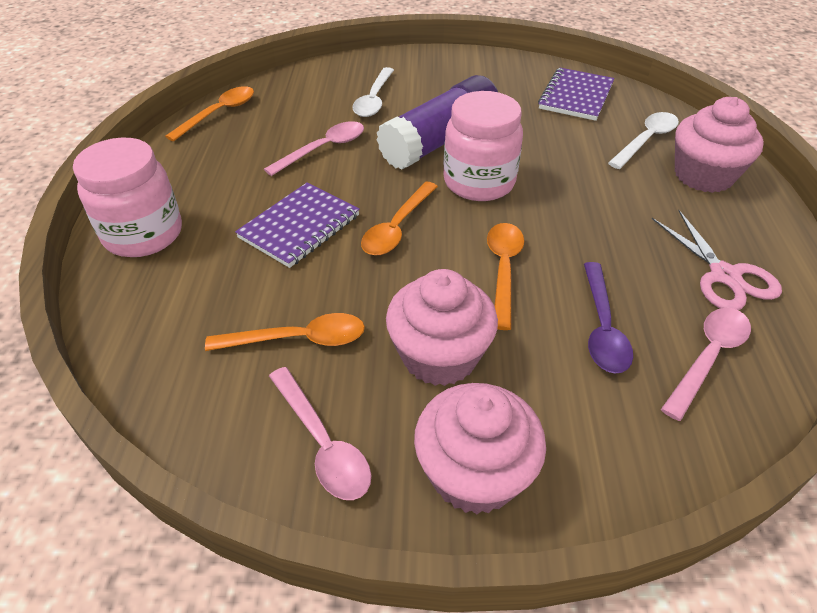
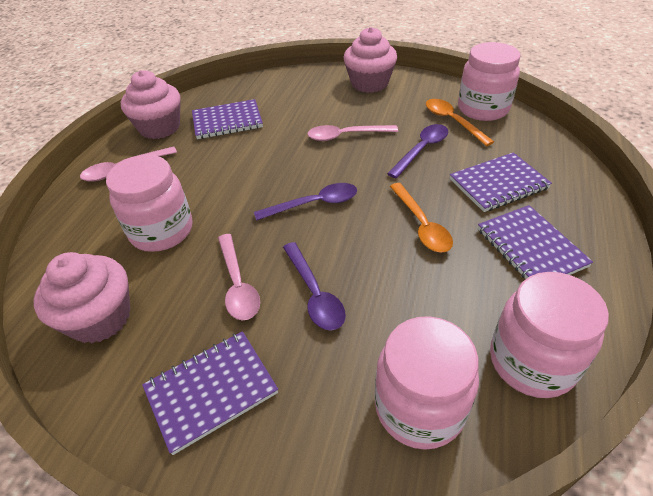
orange spoon: 4 -> 2
pink jar: 2 -> 4
pink scissors: 1 -> 0
purple glue stick: 1 -> 0
purple notebook: 2 -> 4
purple spoon: 1 -> 3
white spoon: 2 -> 0

